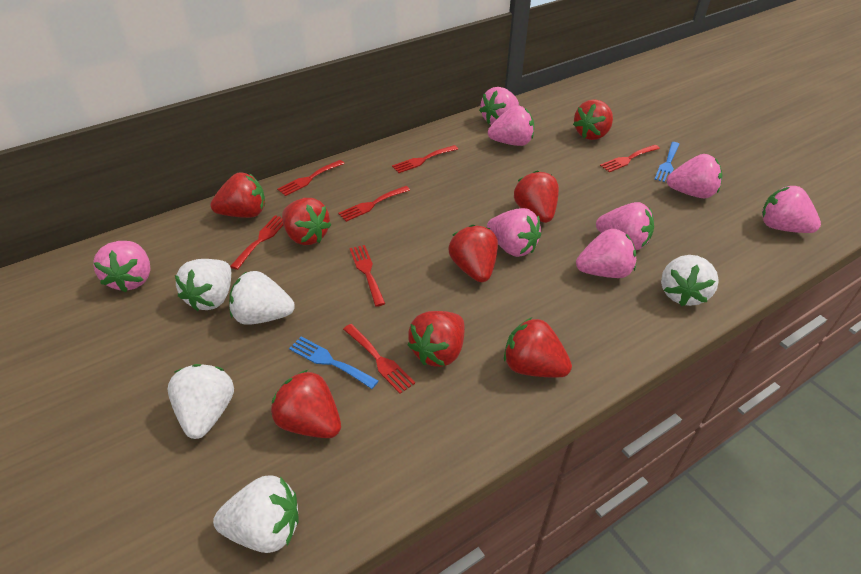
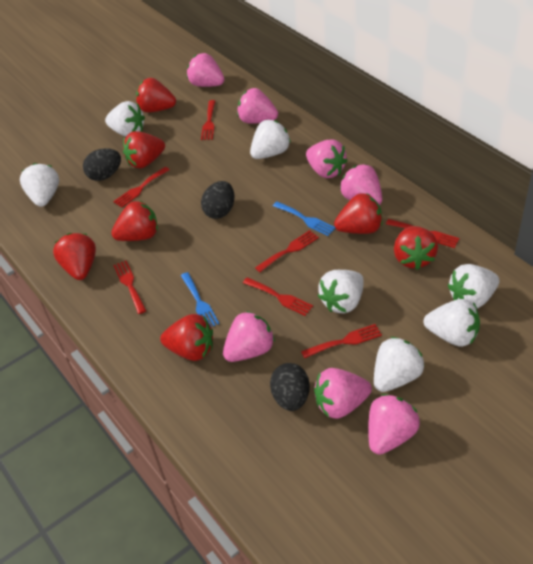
black egg: 0 -> 3
pink strawberry: 8 -> 7
red strawberry: 8 -> 7
white strawberry: 5 -> 7

